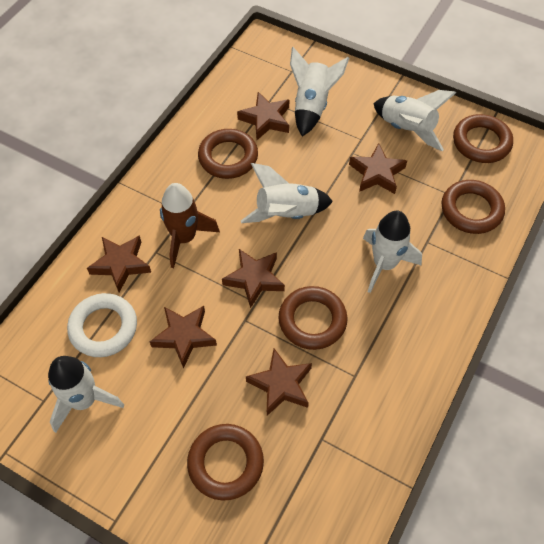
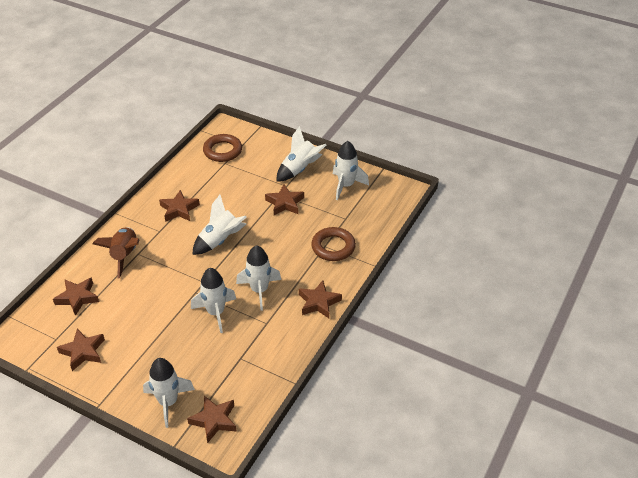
brown ring: 5 -> 2
white ring: 1 -> 0
white rocket: 5 -> 6

